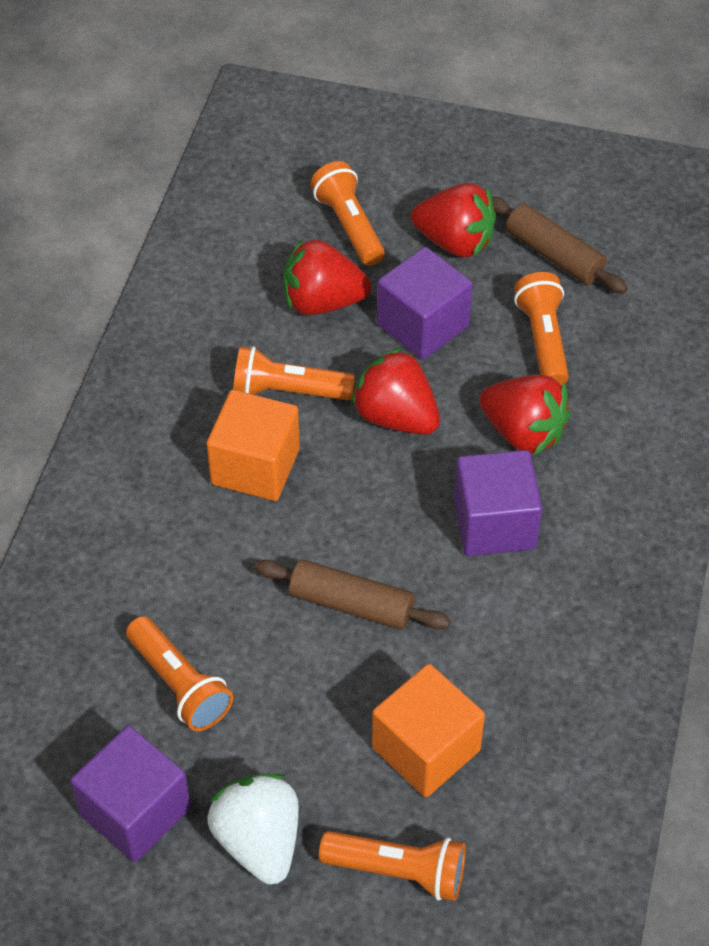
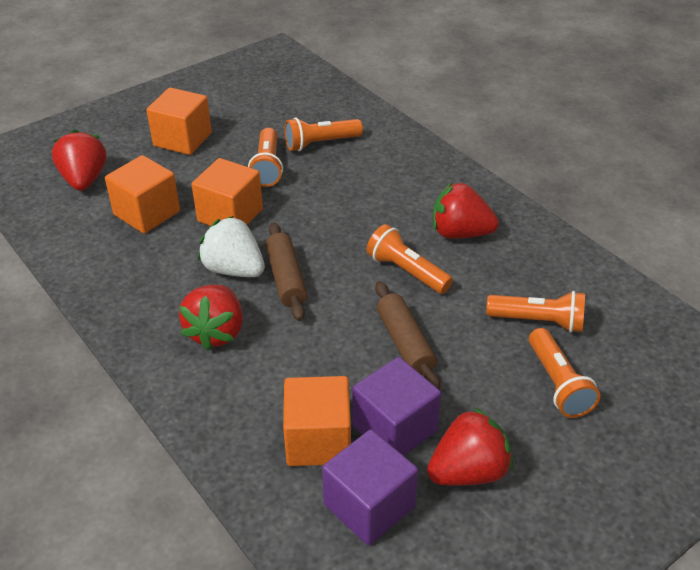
orange cube: 2 -> 4
purple cube: 3 -> 2

